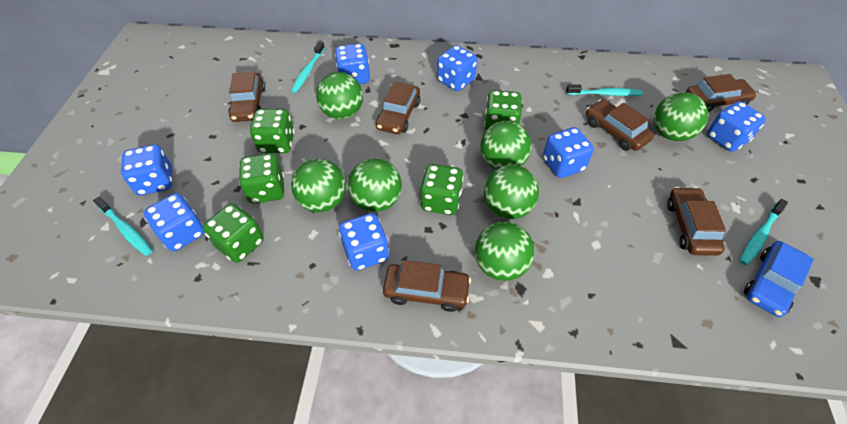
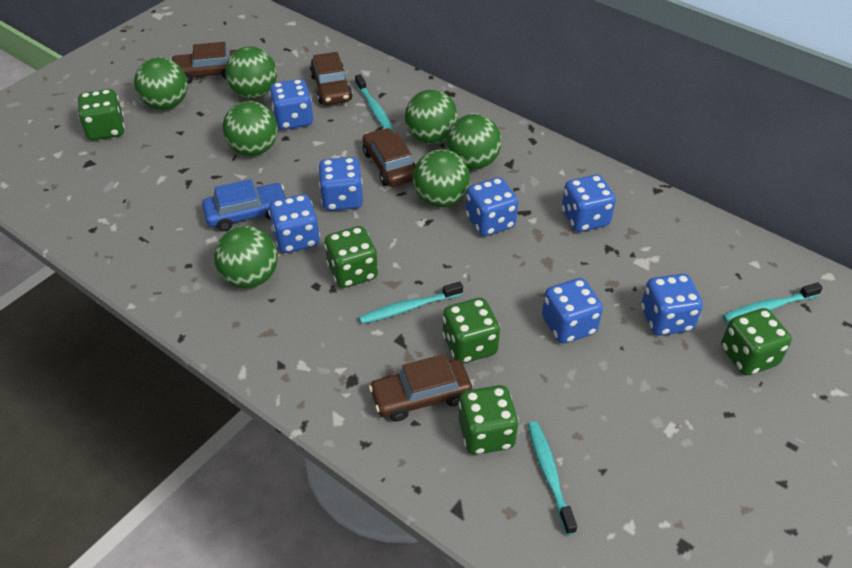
brown car: 6 -> 4

